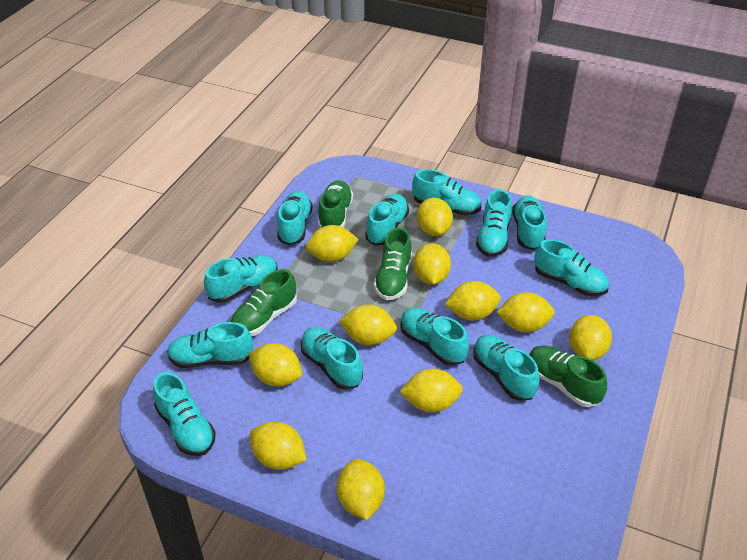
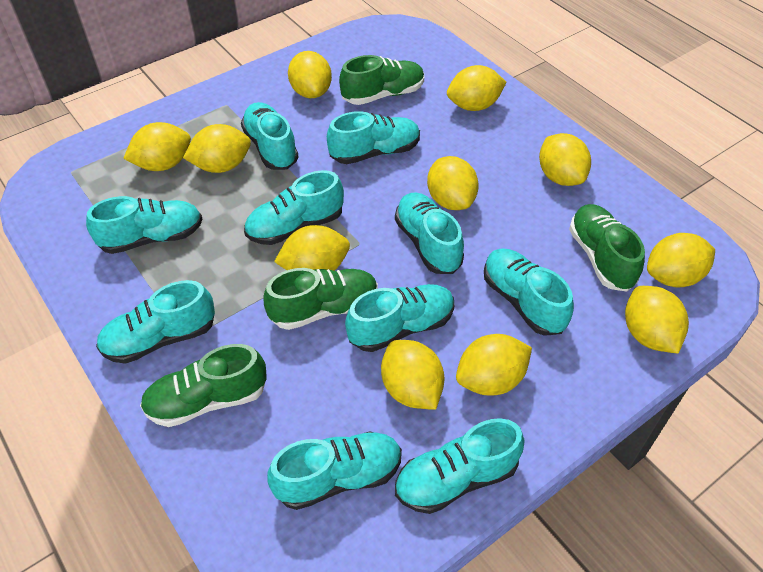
turquoise shoe: 12 -> 10

